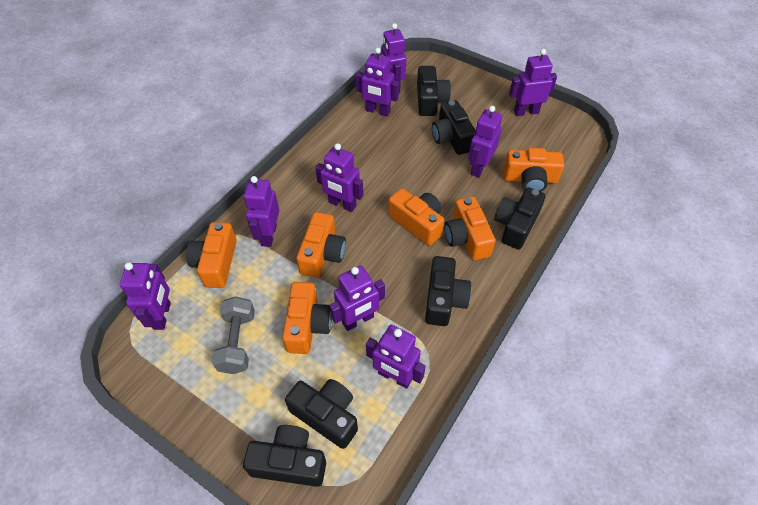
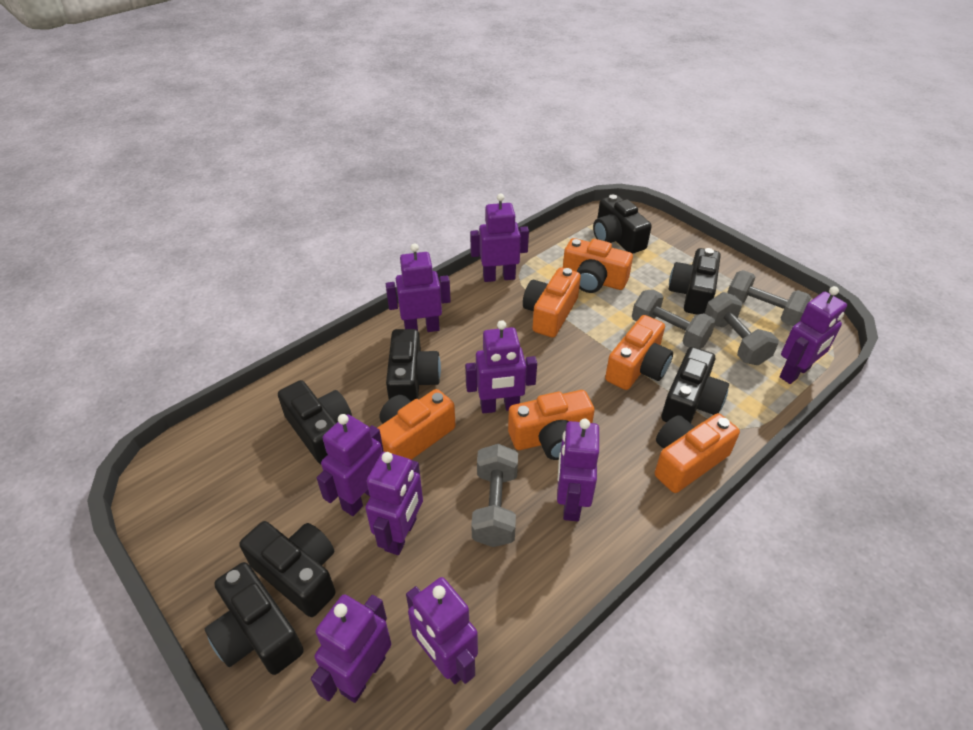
black camera: 6 -> 7
grey dumbbell: 1 -> 4

